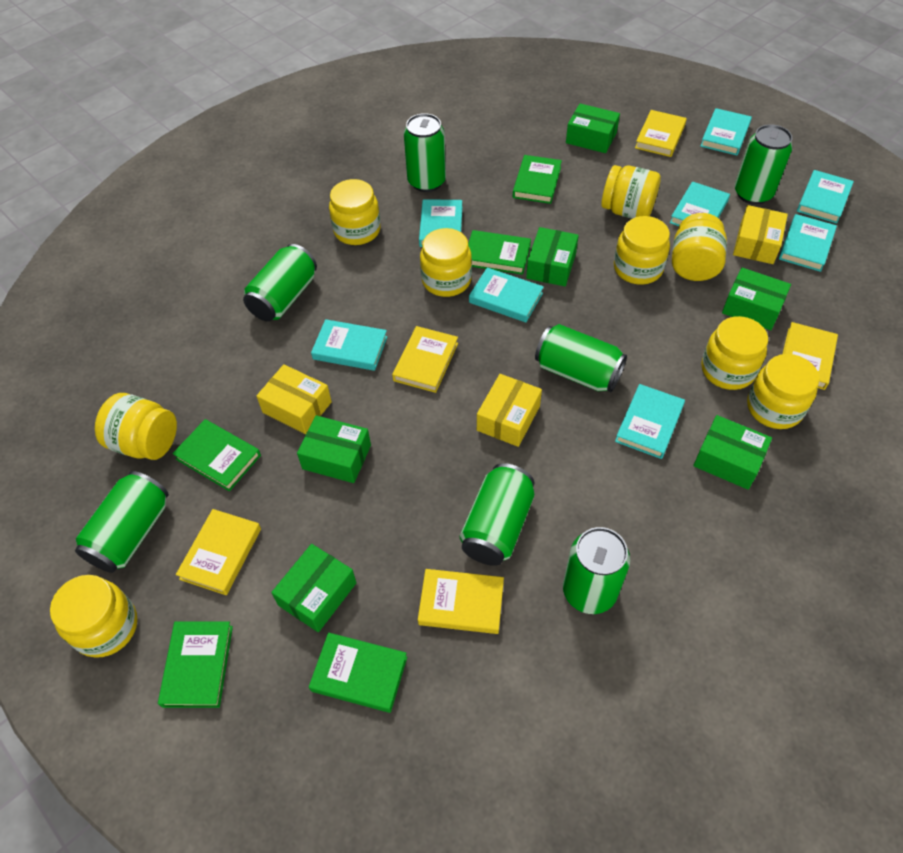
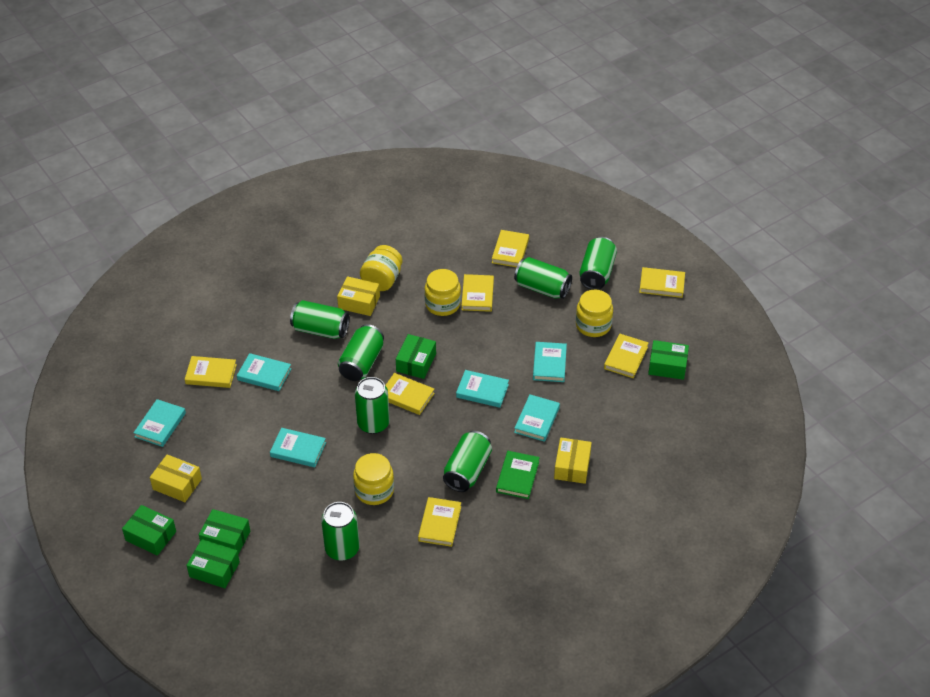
green book: 5 -> 1
green box: 6 -> 5
turquoise book: 8 -> 6
yellow book: 5 -> 7
yellow jar: 9 -> 4

